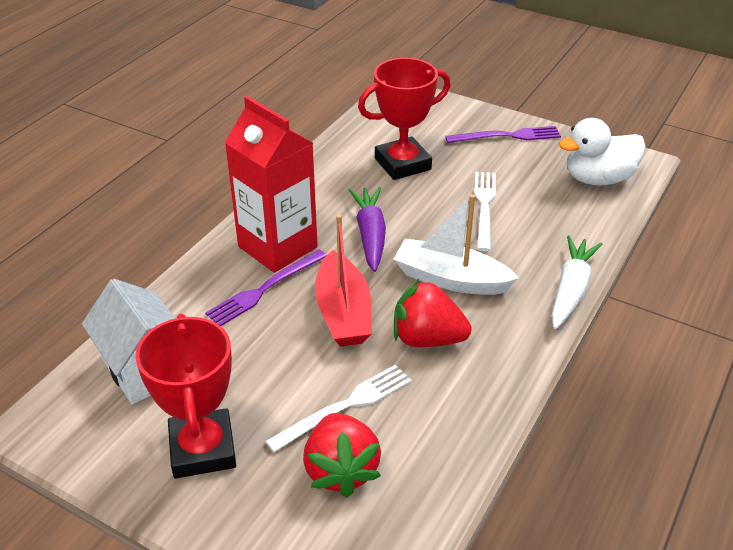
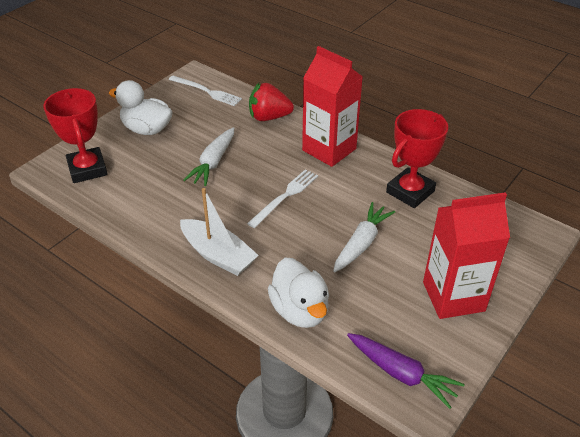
purple fork: 2 -> 0
red boat: 1 -> 0
red carton: 1 -> 2
red strawberry: 2 -> 1
white carrot: 1 -> 2
white duck: 1 -> 2
white house: 1 -> 0

